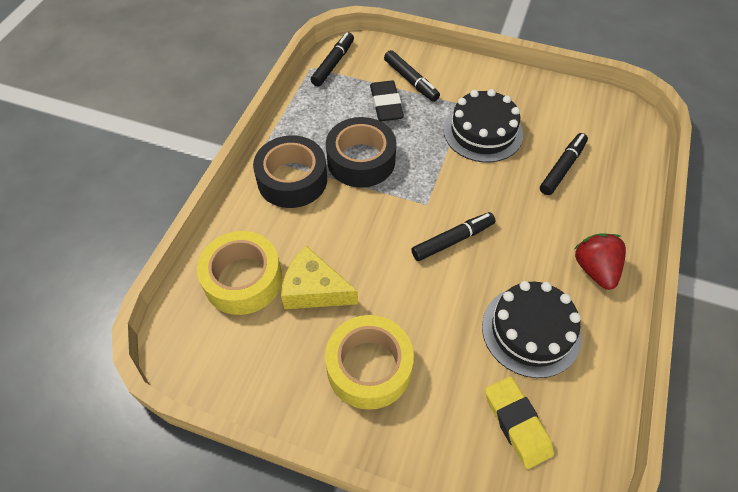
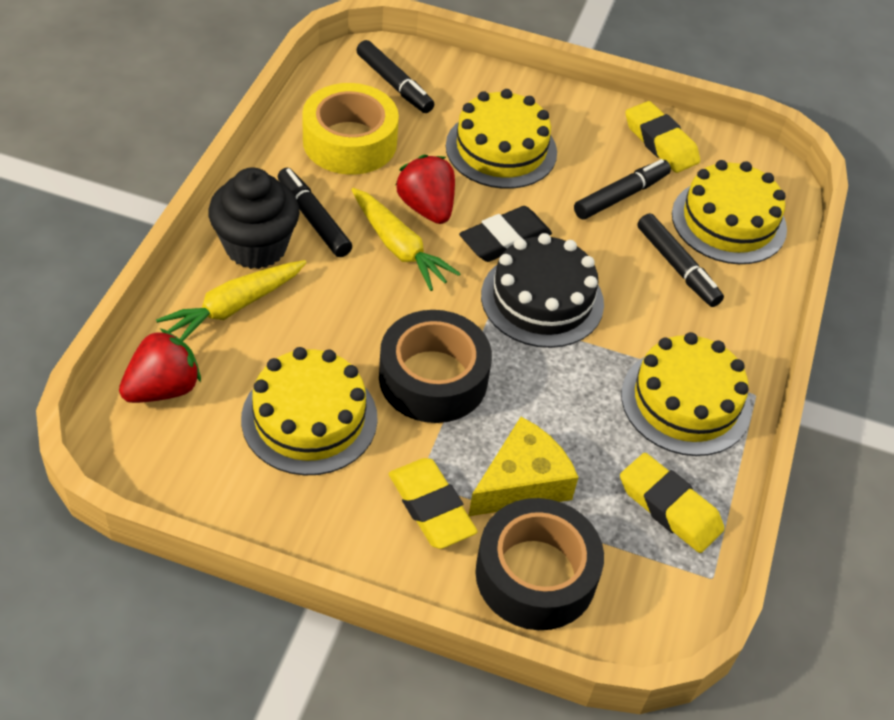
black cake: 2 -> 1
black cupcake: 0 -> 1
red strawberry: 1 -> 2
yellow cake: 0 -> 4
yellow carrot: 0 -> 2
yellow eraser: 1 -> 3
yellow tape: 2 -> 1

